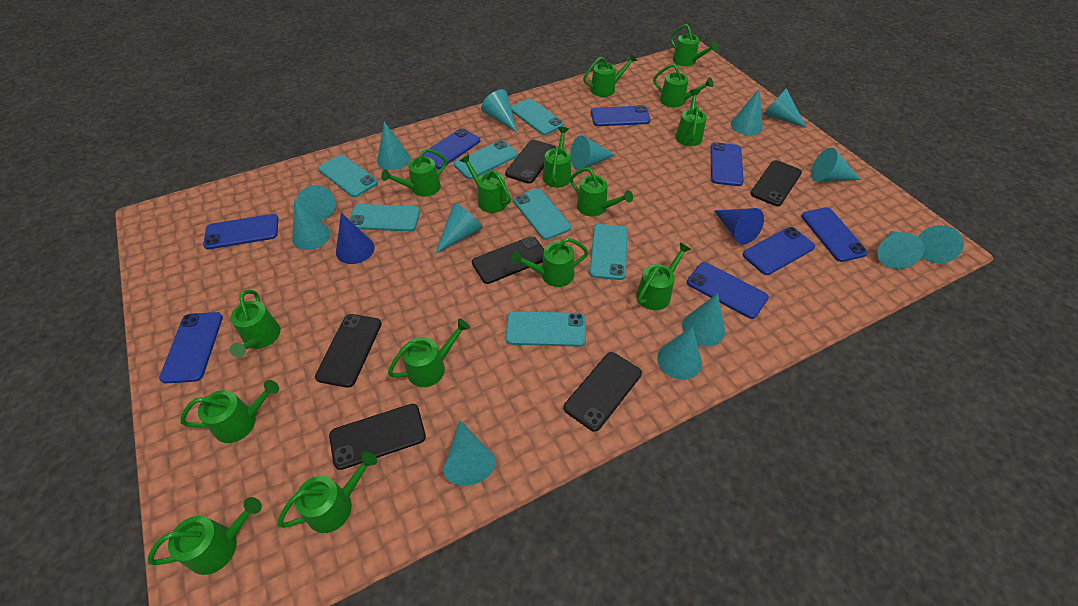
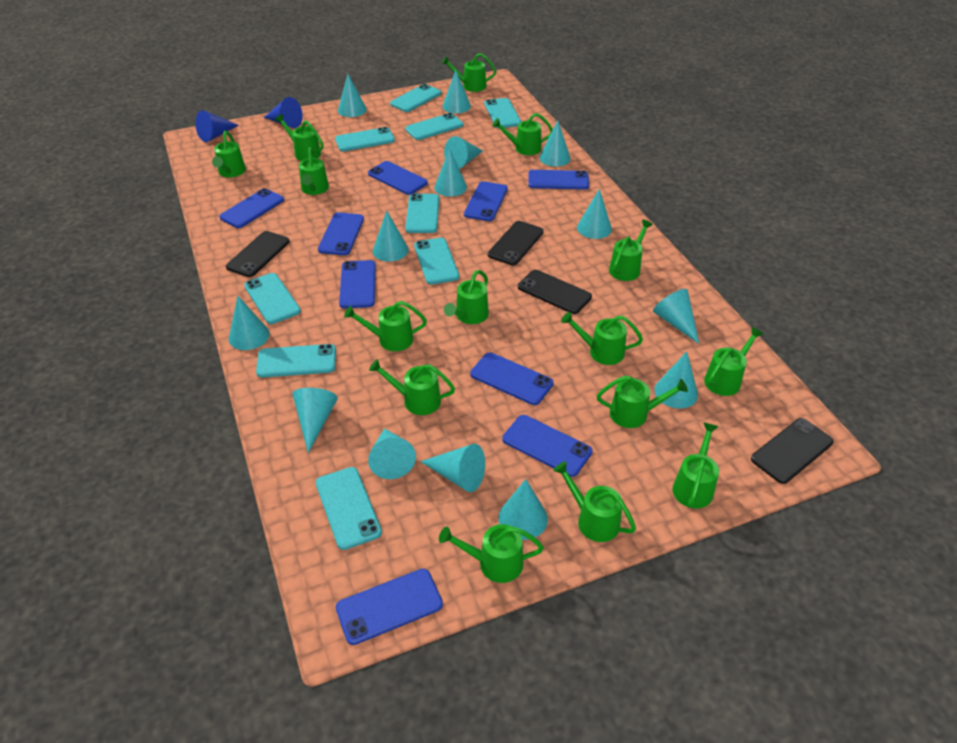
black phone: 6 -> 4
blue phone: 8 -> 9
turquoise phone: 7 -> 9

